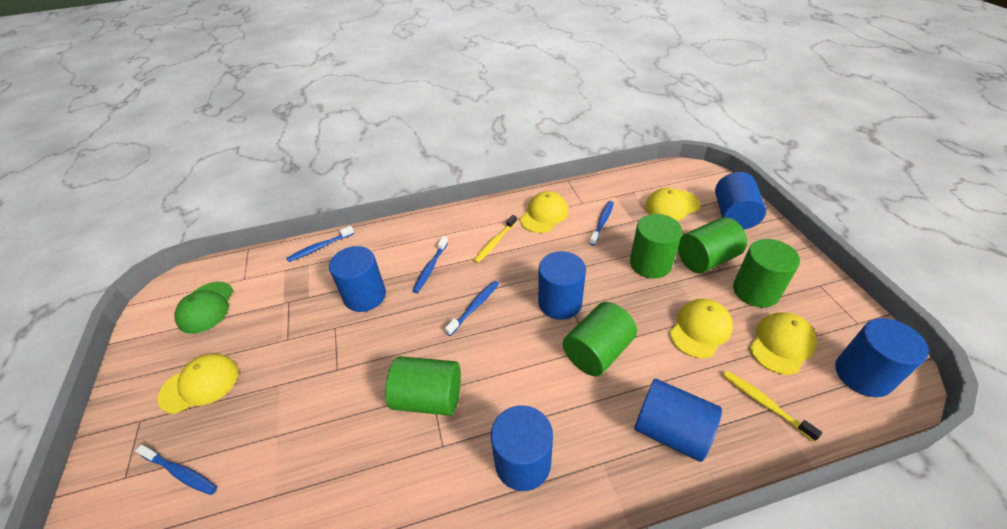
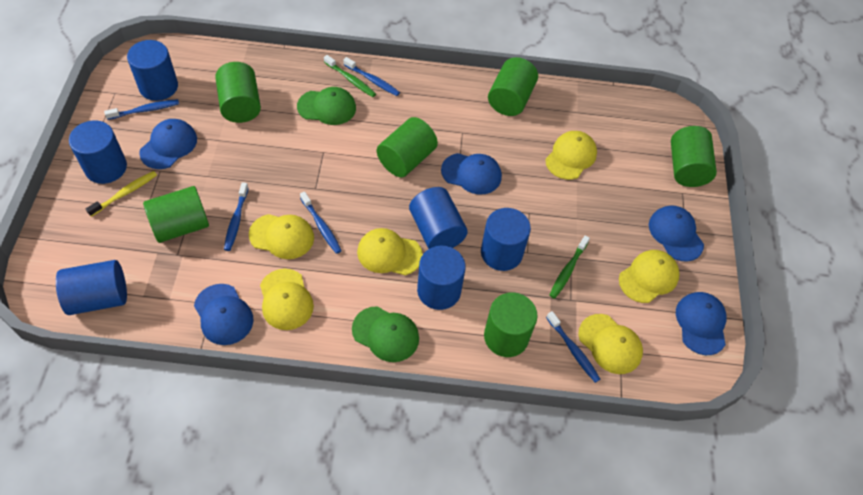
blue cap: 0 -> 5
green cap: 1 -> 2
green cylinder: 5 -> 6
green toothbrush: 0 -> 2
yellow cap: 5 -> 6
yellow toothbrush: 2 -> 1

